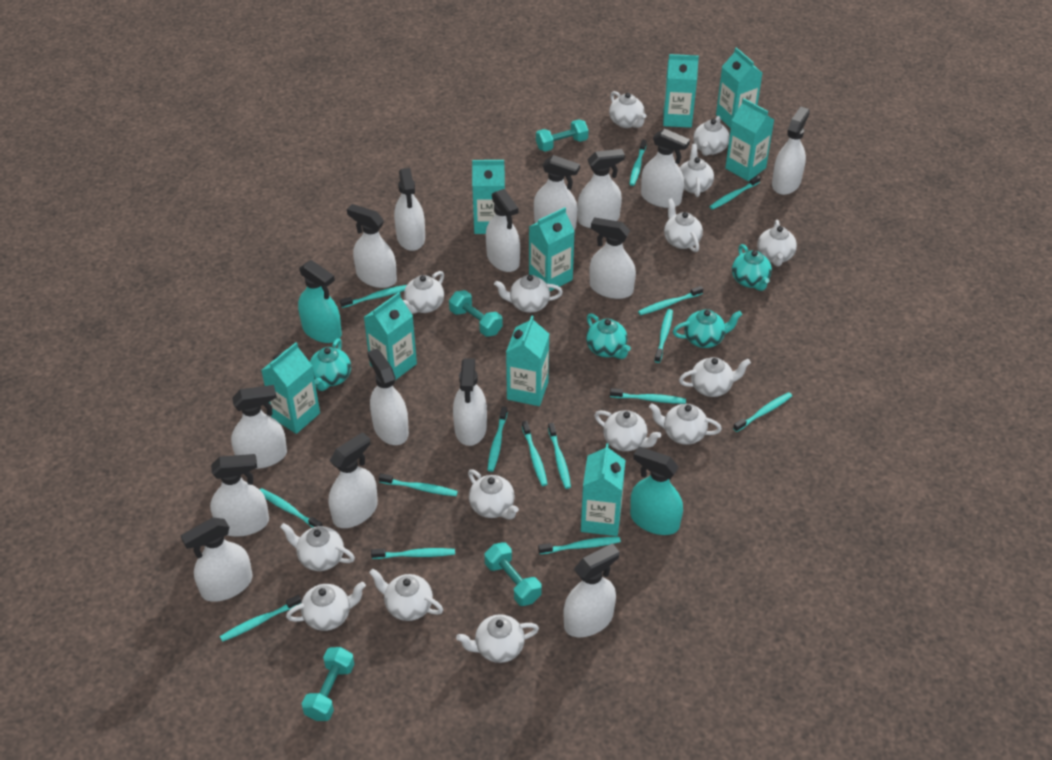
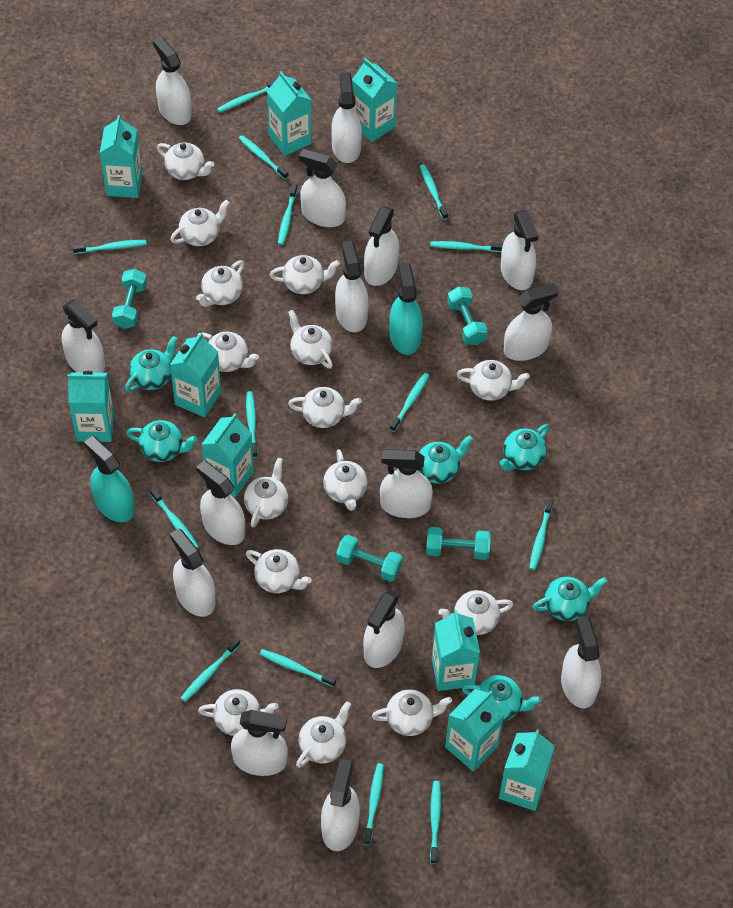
turquoise teapot: 4 -> 6
turquoise toothbrush: 15 -> 14

